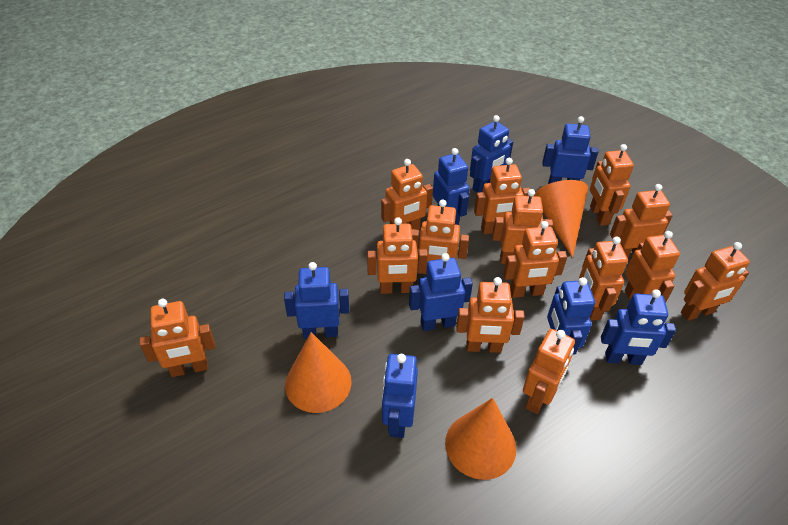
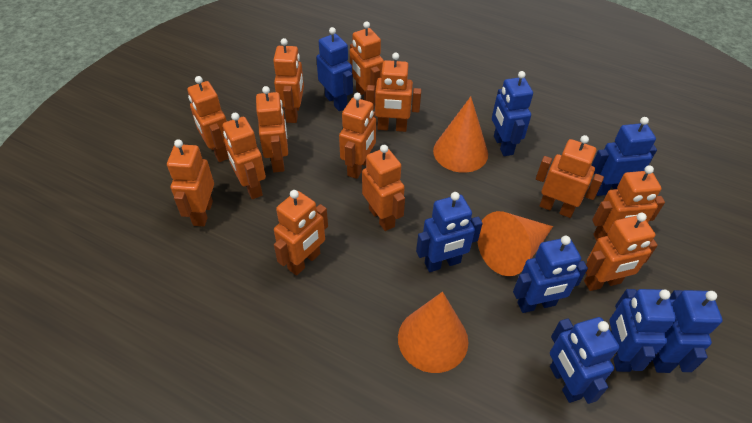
orange robot: 14 -> 13

